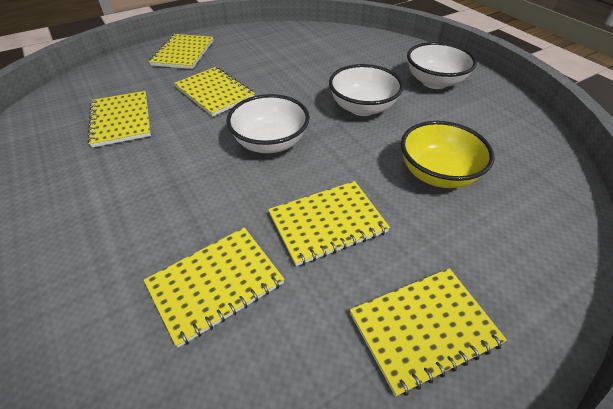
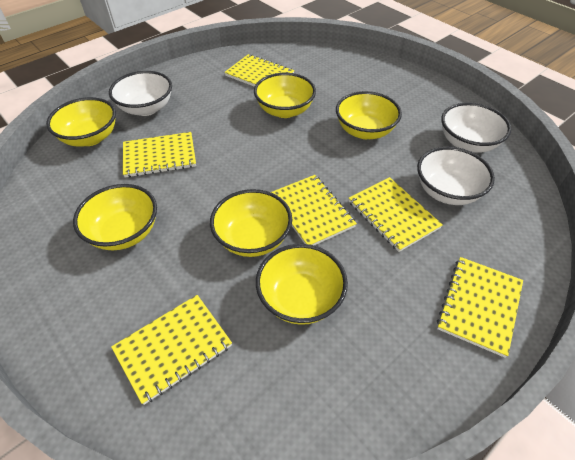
yellow bowl: 1 -> 6

